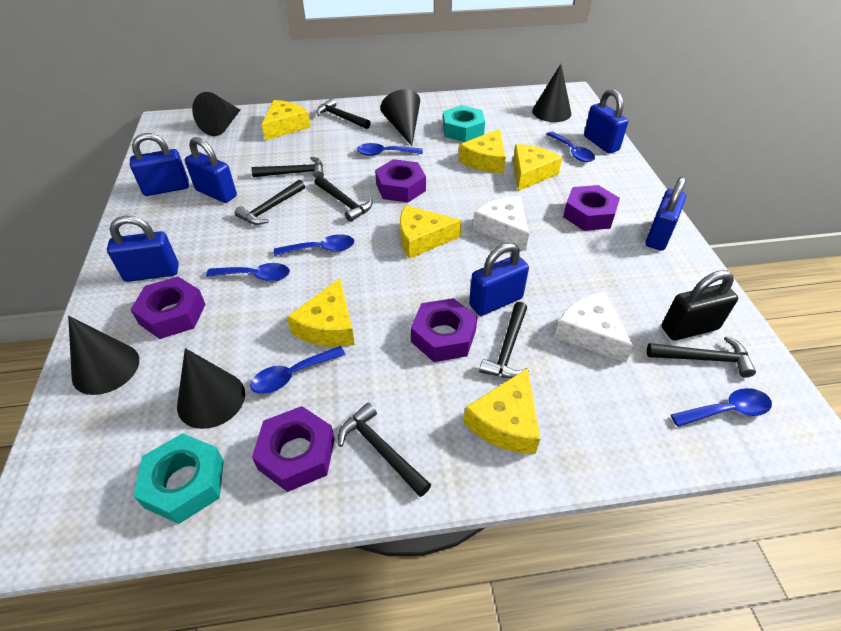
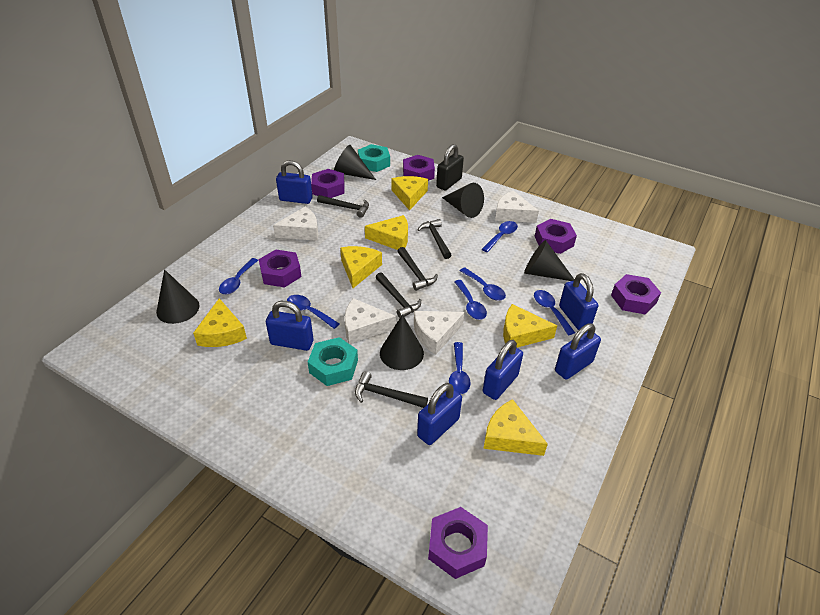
black hammer: 7 -> 5
blue spoon: 6 -> 7
purple nut: 5 -> 6
white cheese: 2 -> 4

